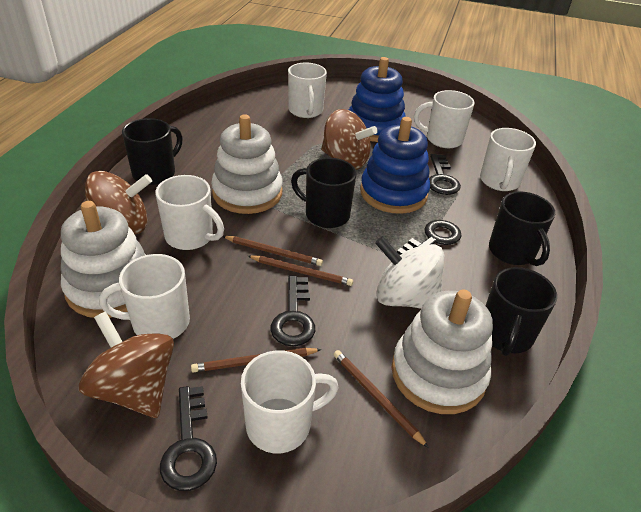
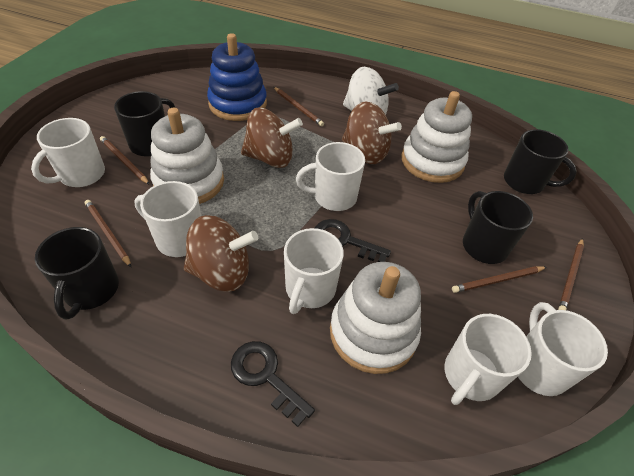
black key: 4 -> 2
blue stacking toy: 2 -> 1
brown pencil: 4 -> 5

